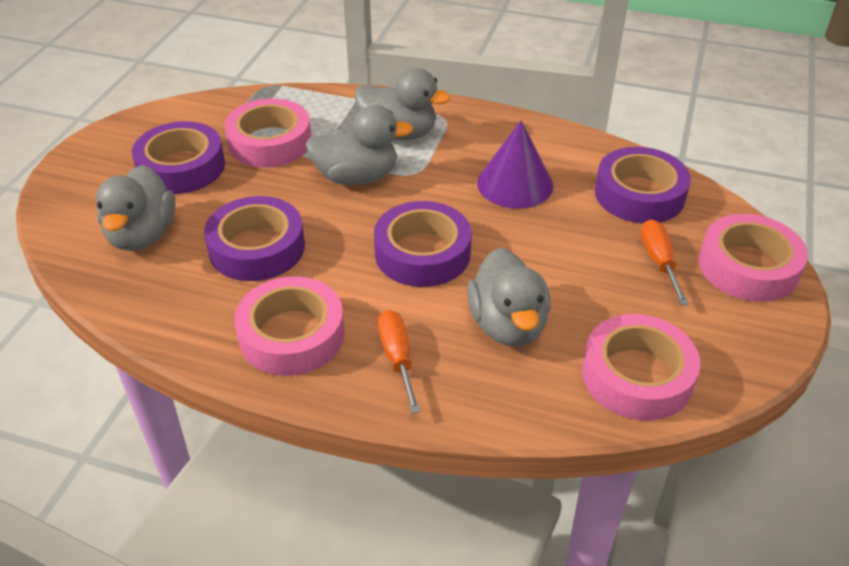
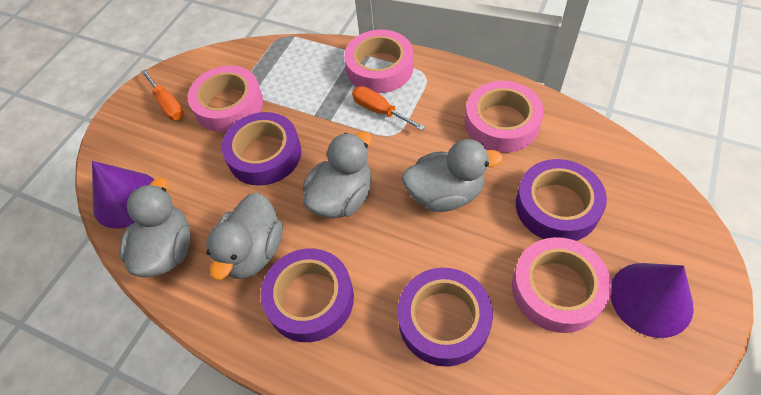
purple cone: 1 -> 2

